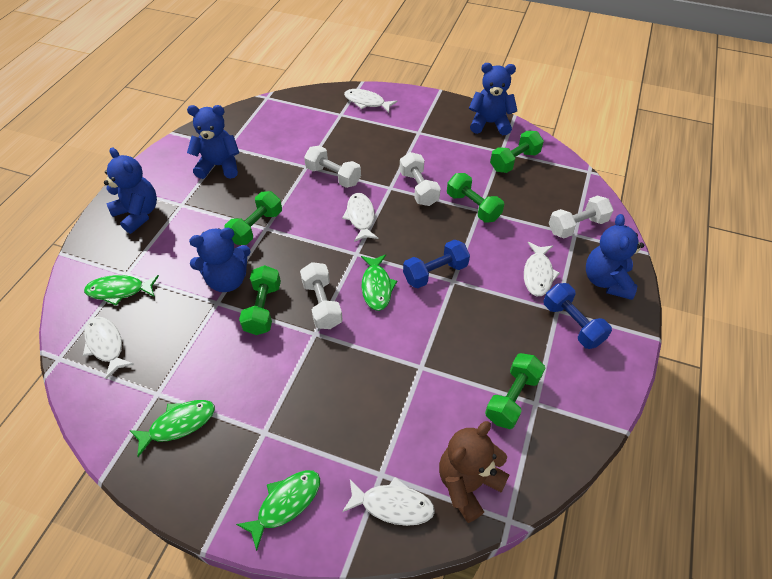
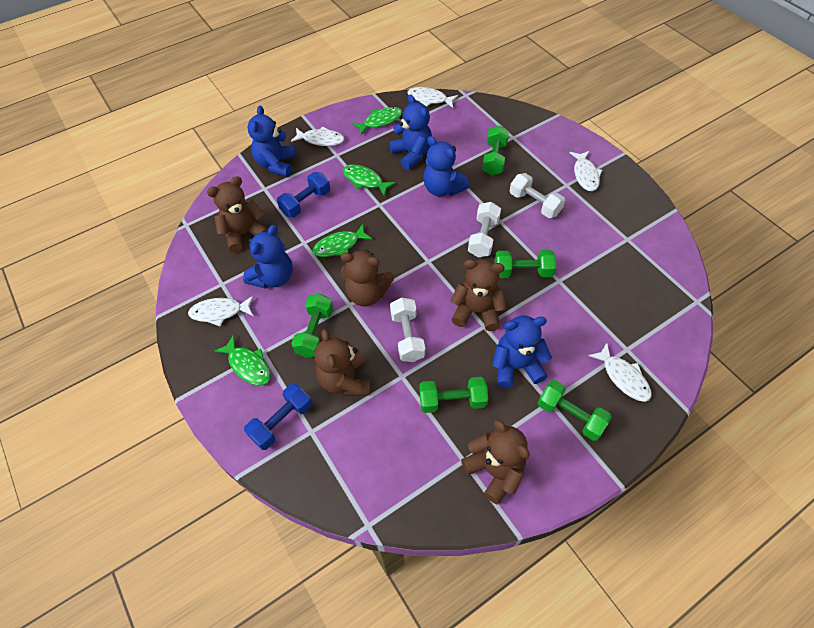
brown teddy bear: 1 -> 5
white dumbbell: 4 -> 3

